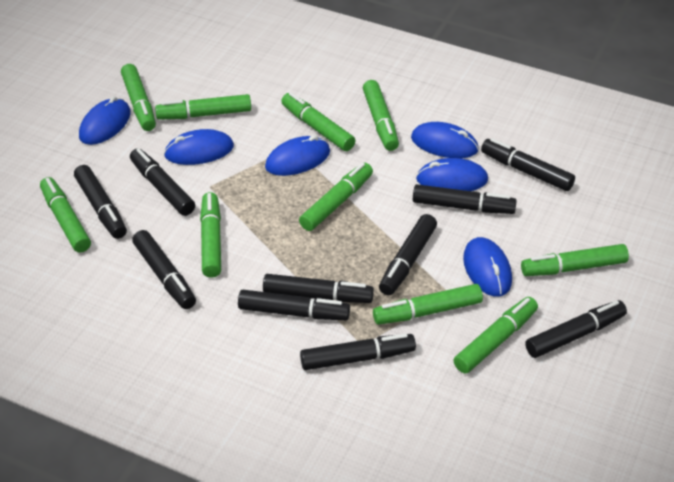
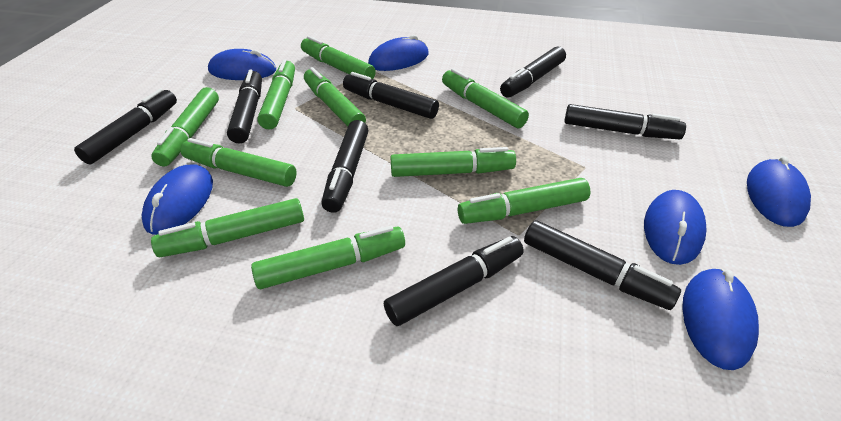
black marker: 10 -> 8

